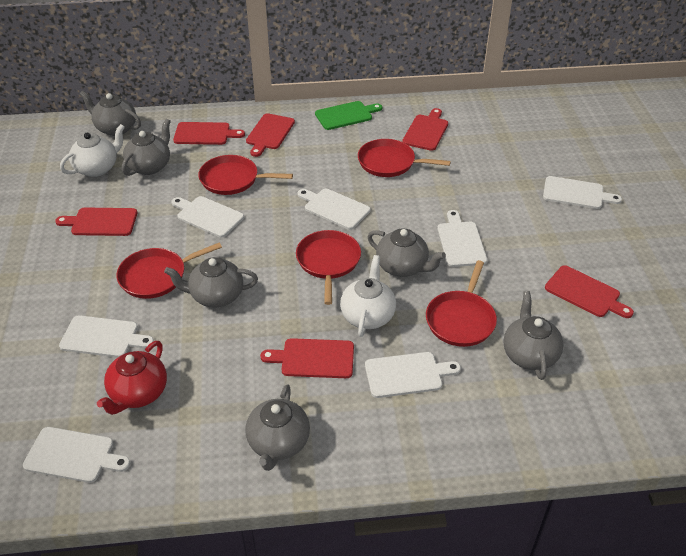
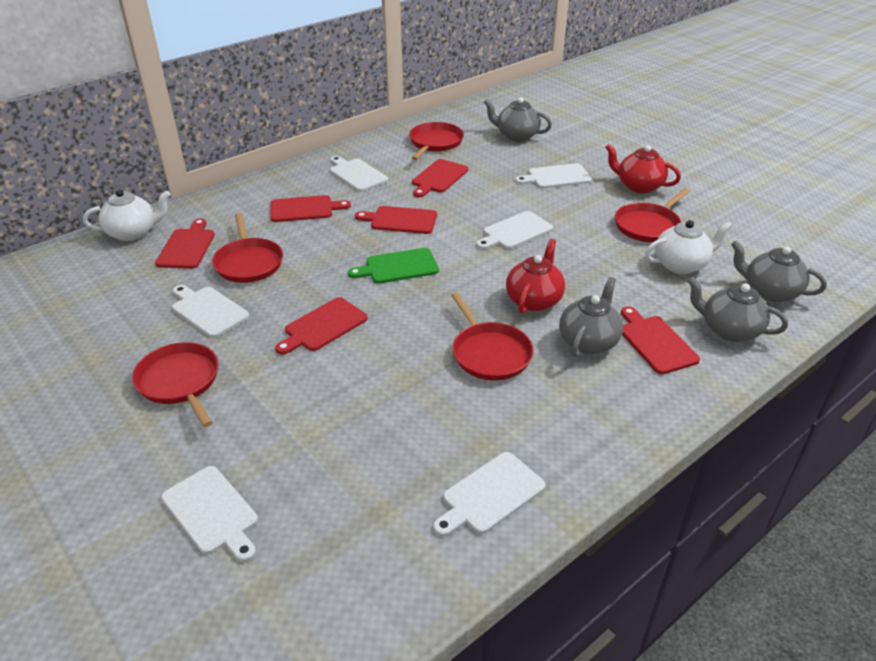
grey teapot: 6 -> 4
red teapot: 1 -> 2
white cutting board: 7 -> 6

